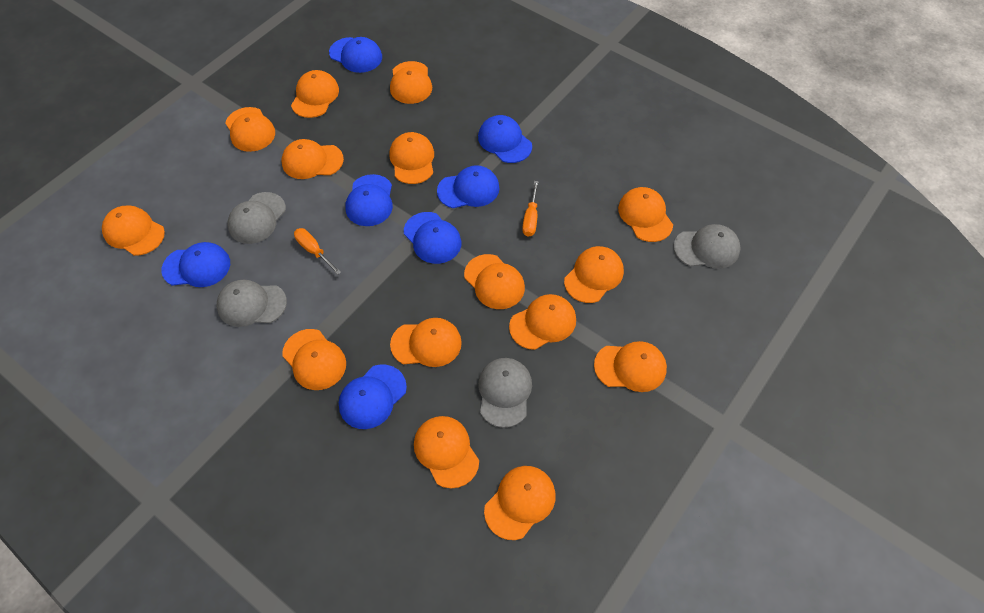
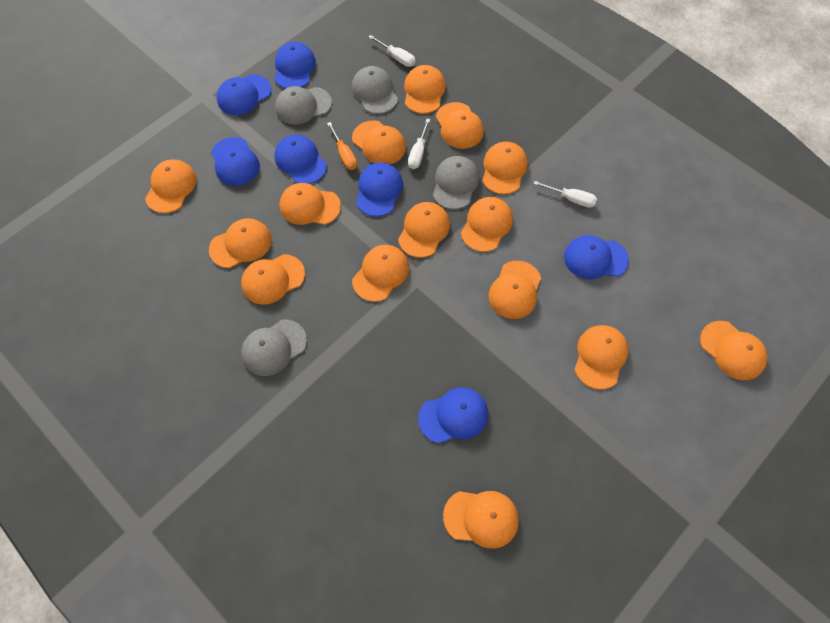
orange screwdriver: 2 -> 1
white screwdriver: 0 -> 3

